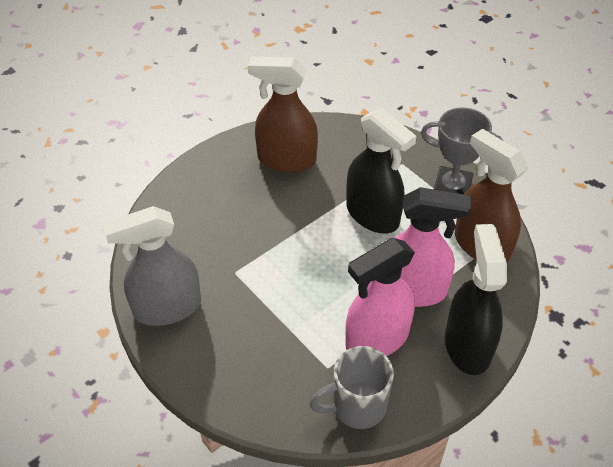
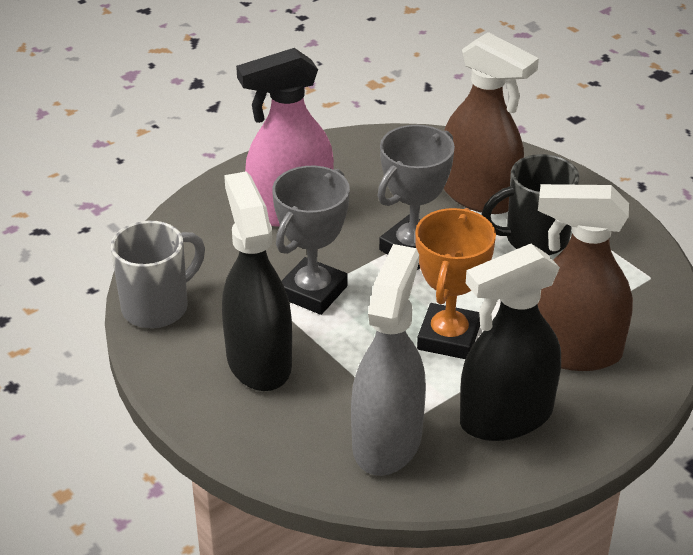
black mug: 0 -> 1
grey trophy: 1 -> 2
orange trophy: 0 -> 1
pink spray bottle: 2 -> 1

